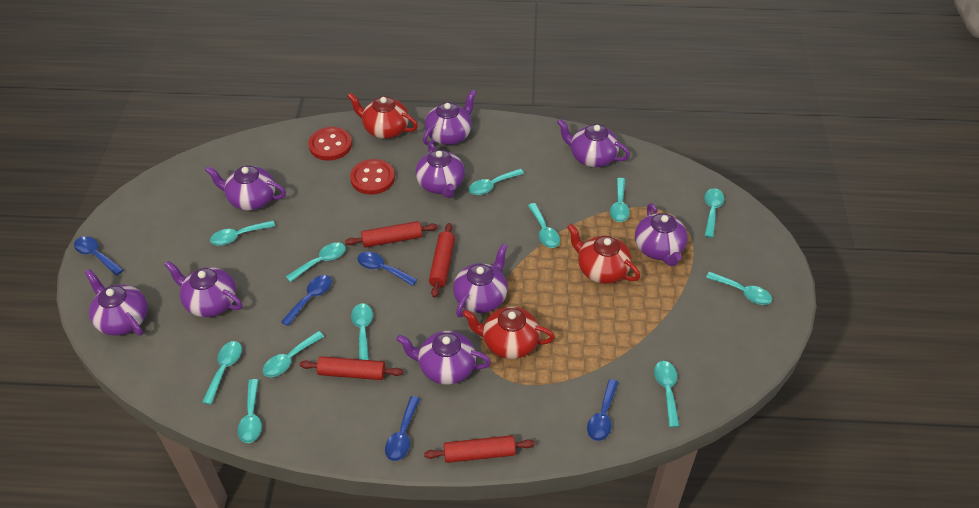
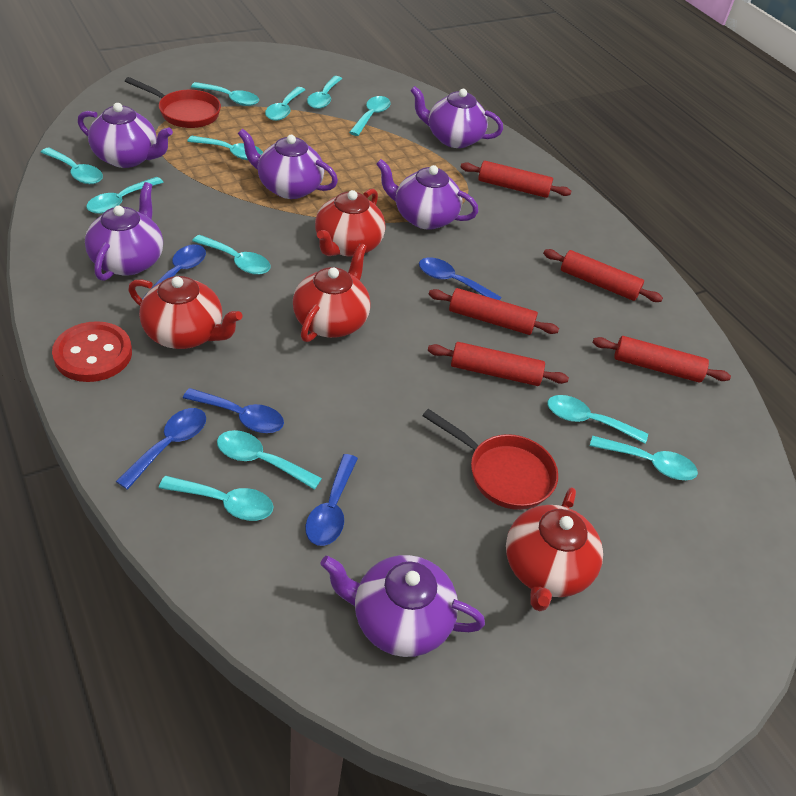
purple teapot: 9 -> 6
red button: 2 -> 1
red pan: 0 -> 2
red rolling pin: 4 -> 5
red teapot: 3 -> 4

